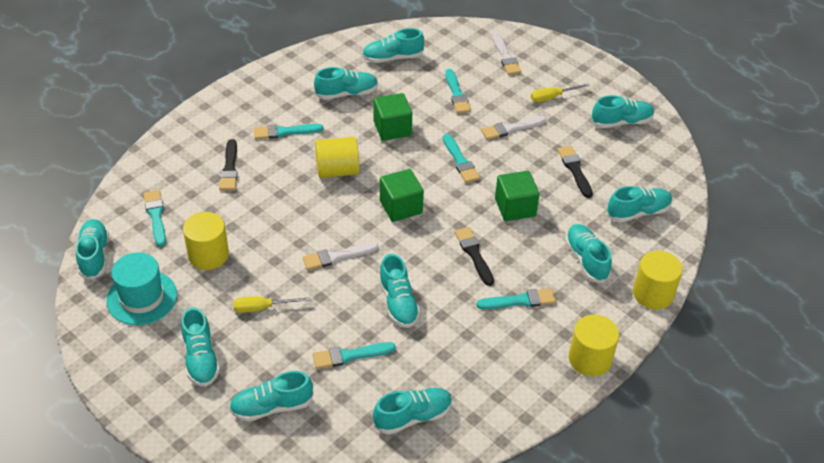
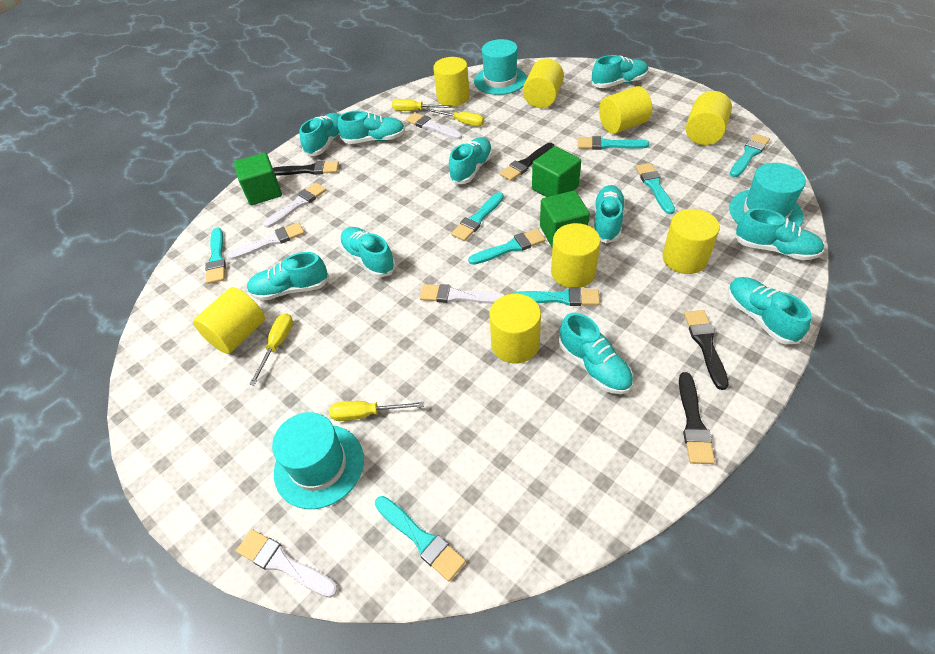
black brush: 3 -> 4
turquoise brush: 6 -> 8
turquoise hat: 1 -> 3
white brush: 3 -> 5
yellow cylinder: 4 -> 8
yellow screwdriver: 2 -> 4

